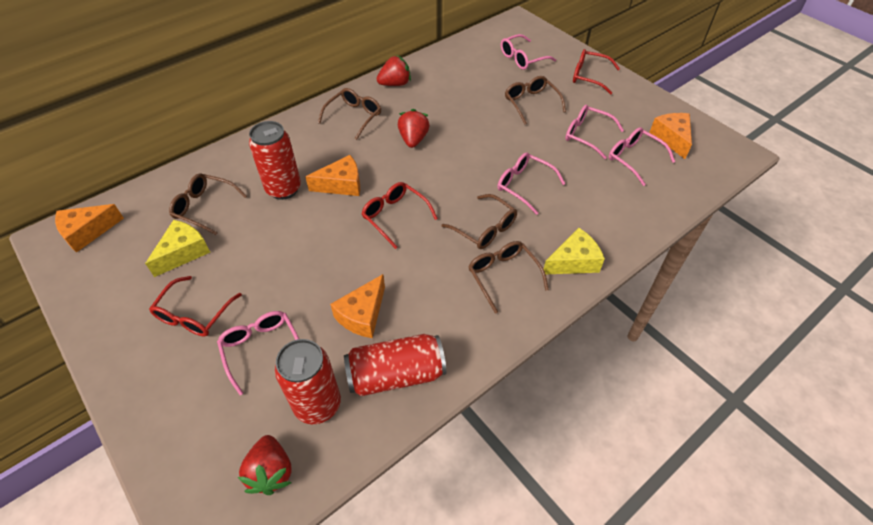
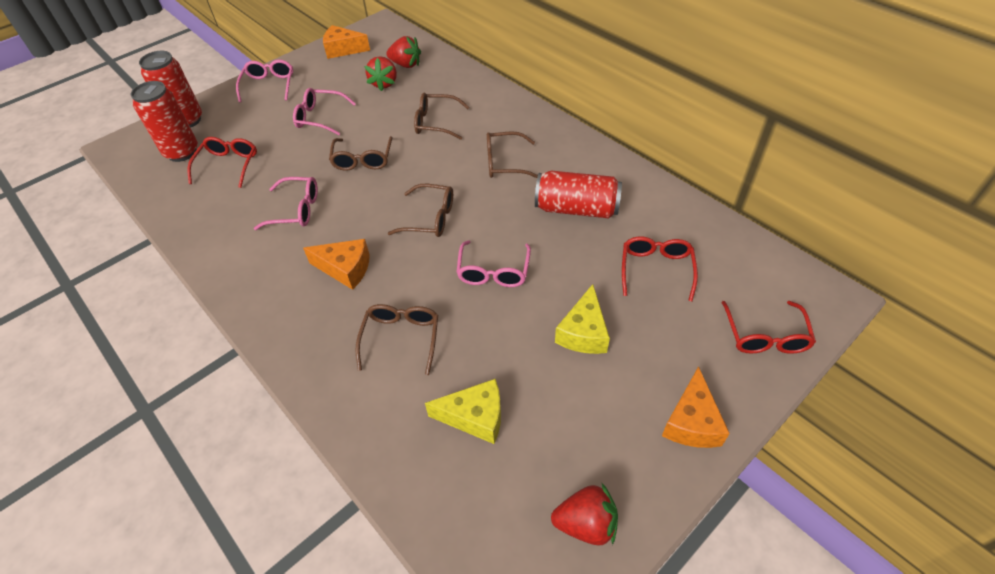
orange cheese: 4 -> 3
pink glasses: 5 -> 4

